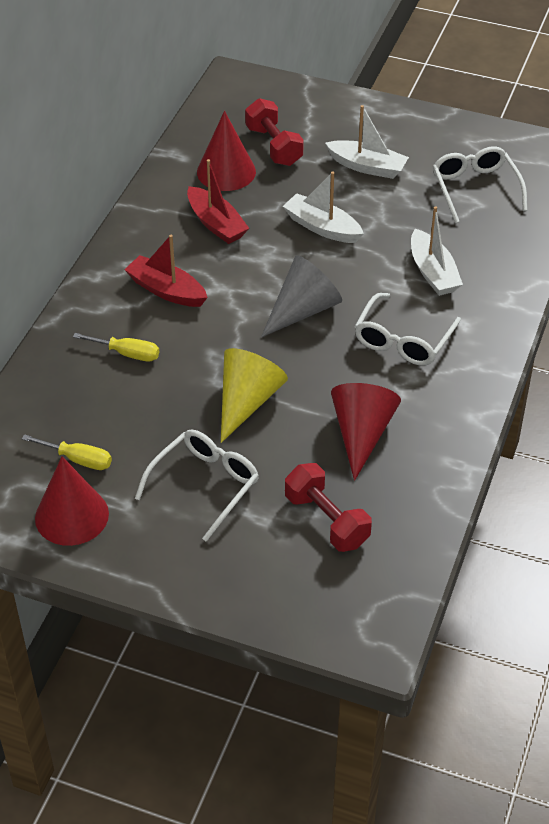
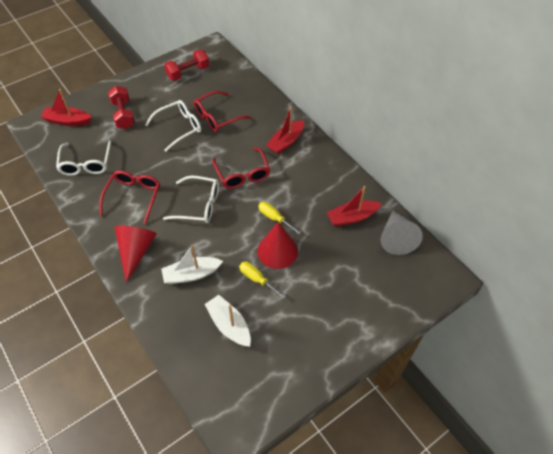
red boat: 2 -> 3
red cone: 3 -> 2
red glasses: 0 -> 3
white boat: 3 -> 2
yellow cone: 1 -> 0

